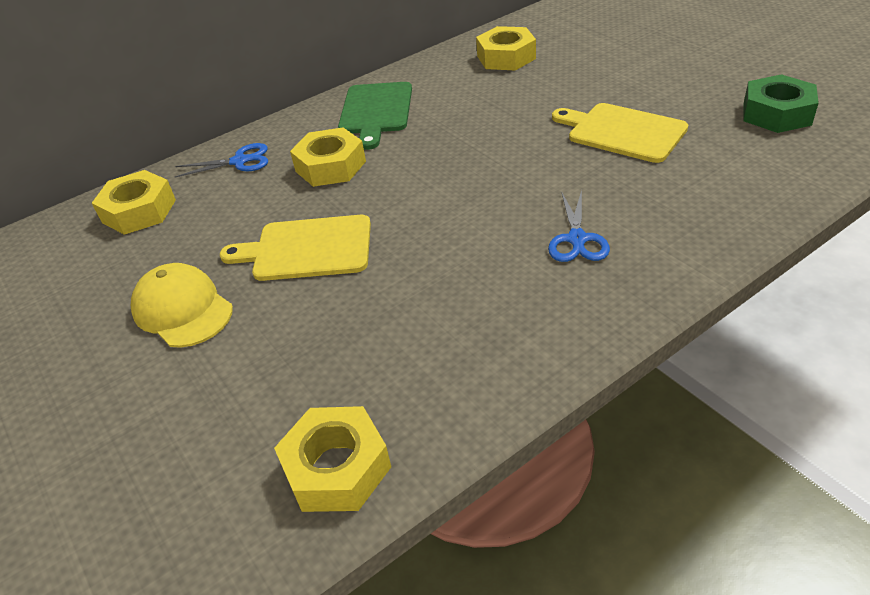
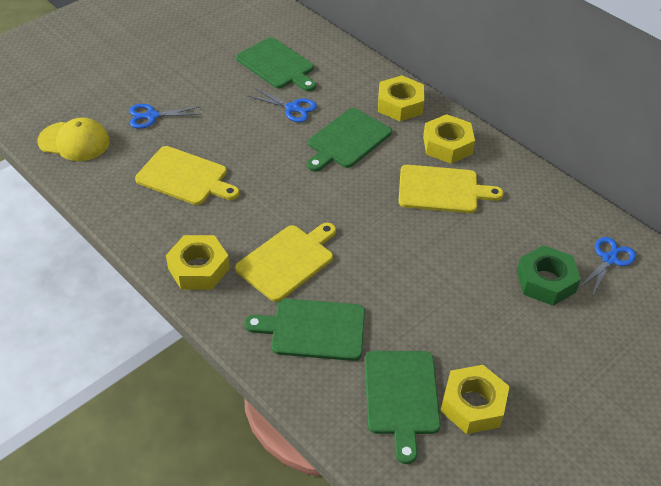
blue scissors: 2 -> 3
green cutting board: 1 -> 4
yellow cutting board: 2 -> 3

